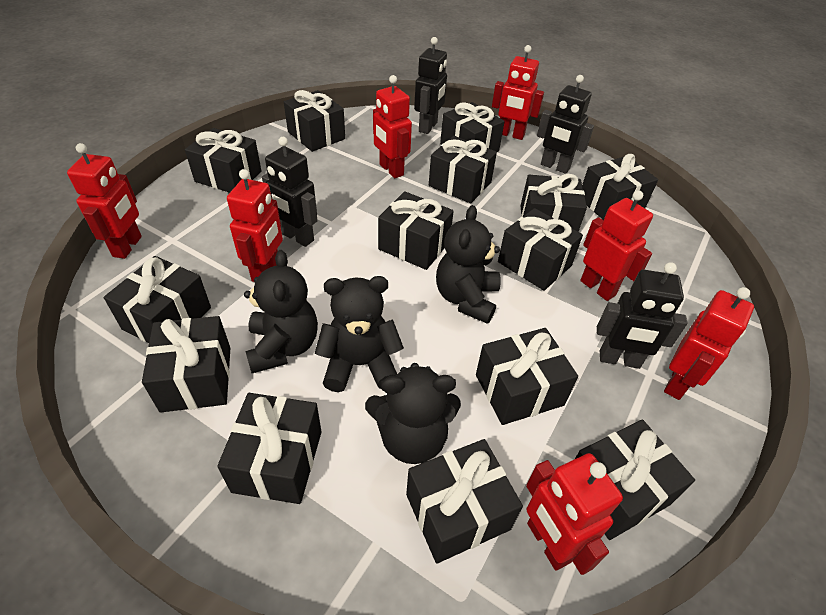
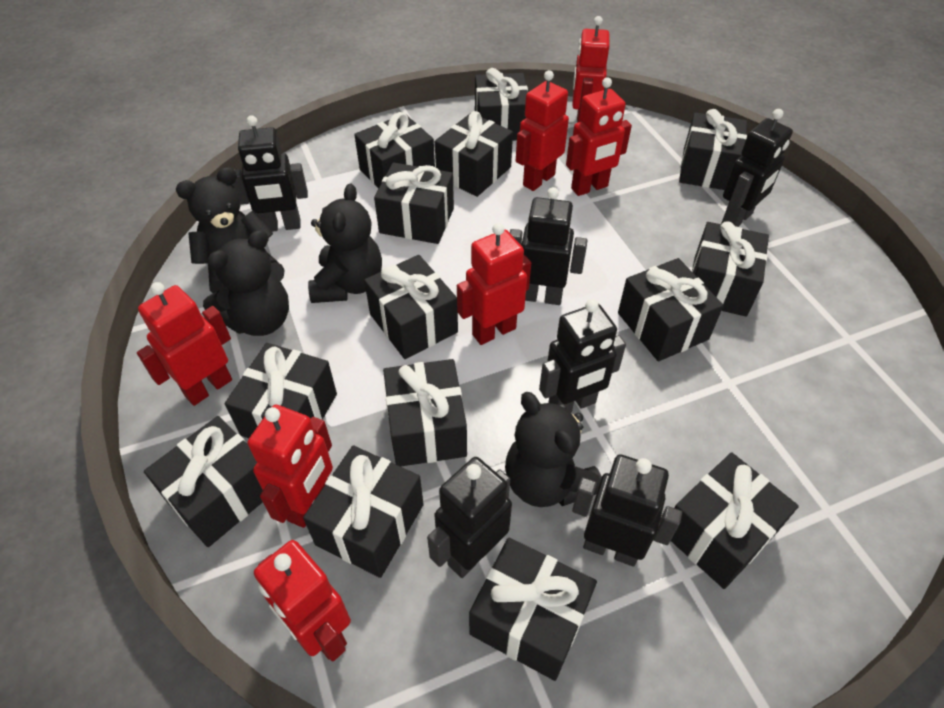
black robot: 4 -> 6

